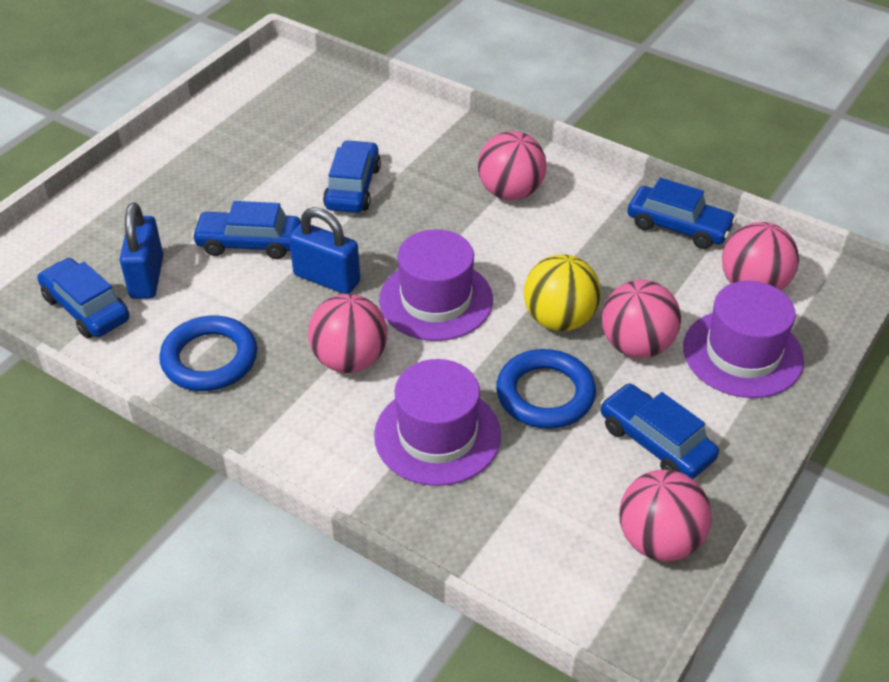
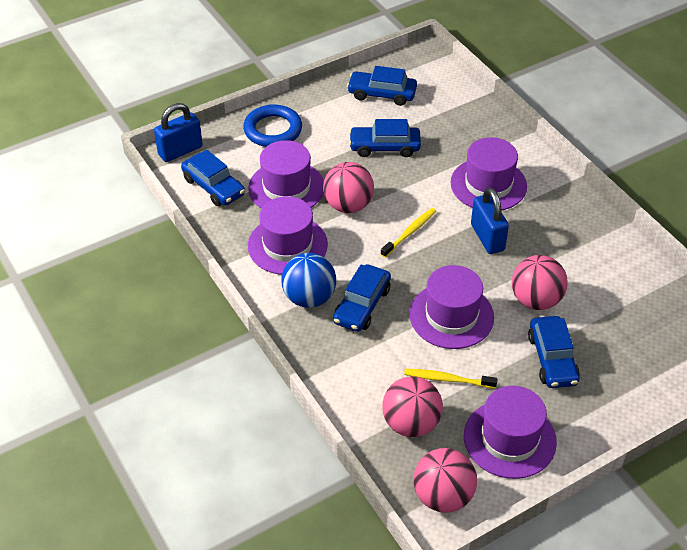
blue ball: 0 -> 1
blue ring: 2 -> 1
pink ball: 5 -> 4
purple hat: 3 -> 5
yellow ball: 1 -> 0
yellow toothbrush: 0 -> 2

